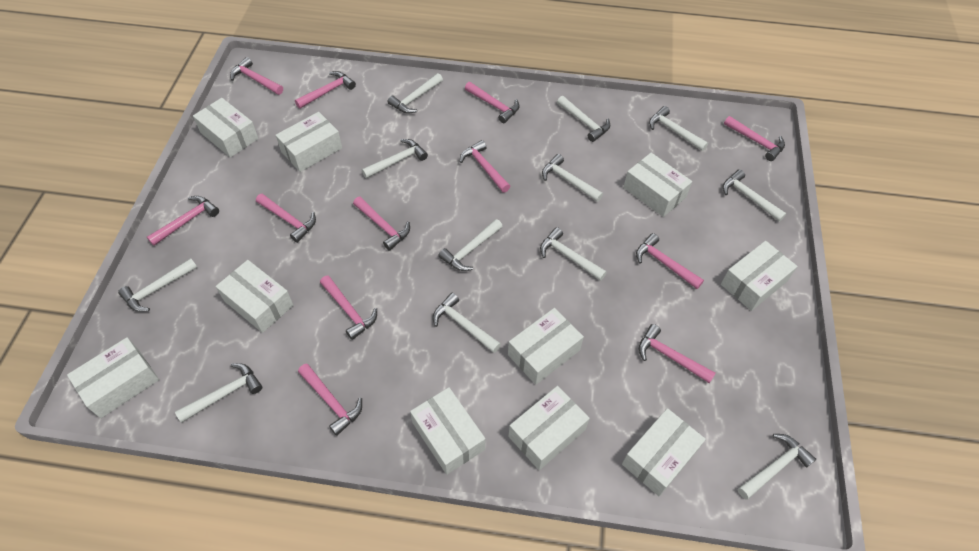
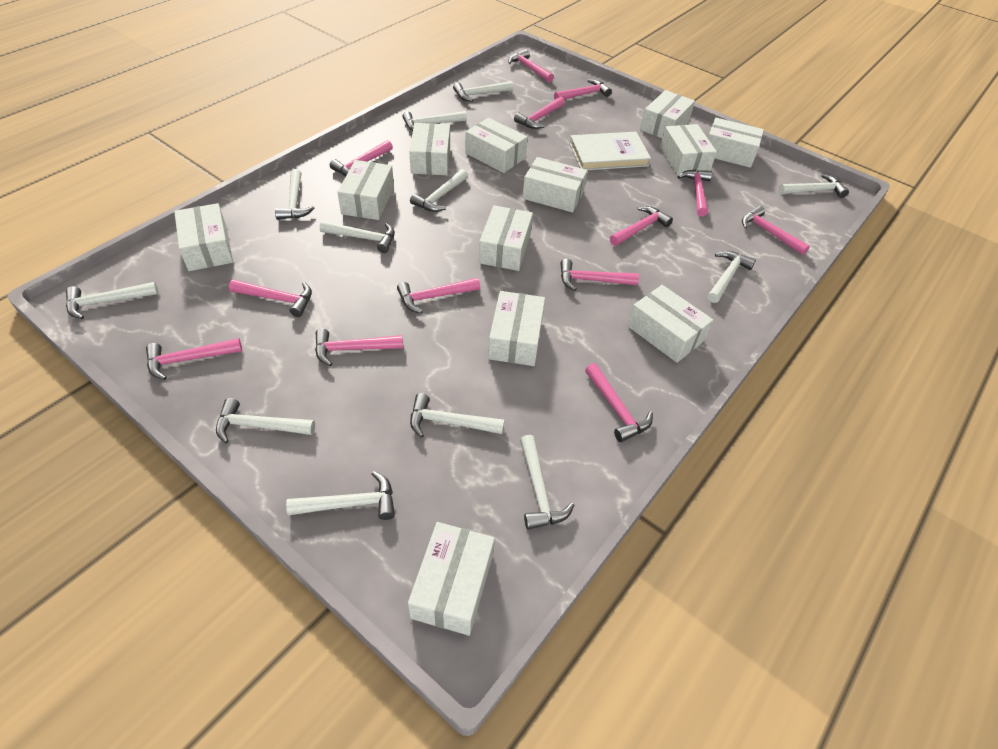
pink hammer: 12 -> 13
white book: 0 -> 1
white box: 10 -> 12

